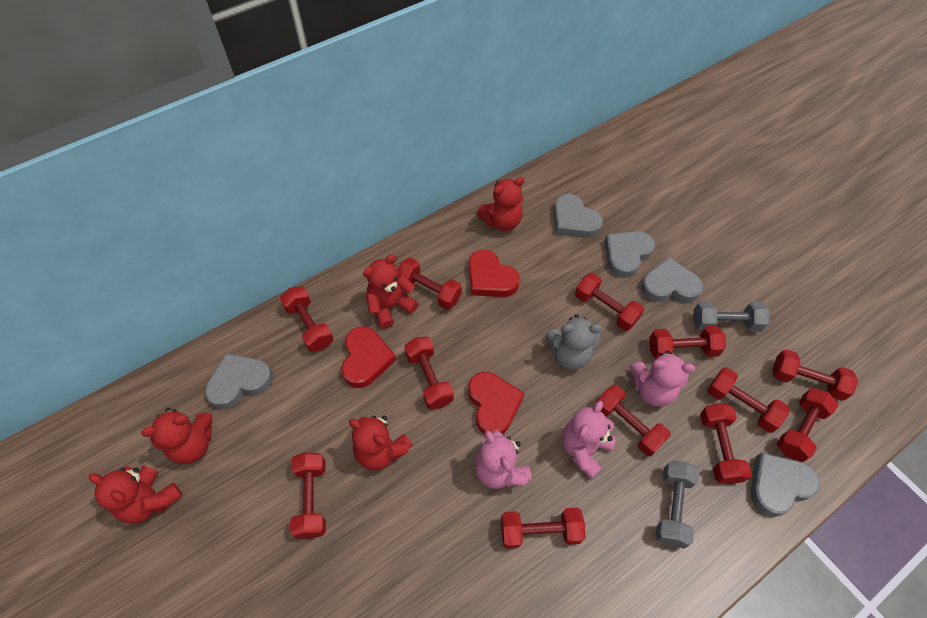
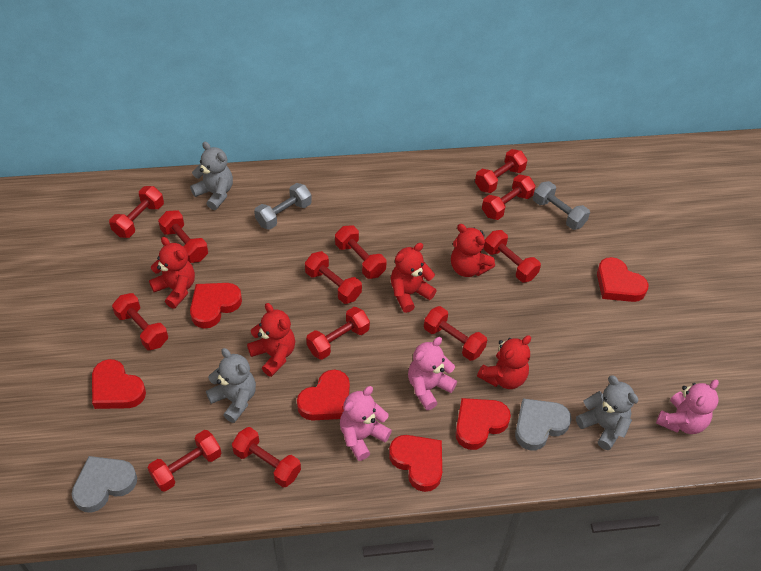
grey heart: 5 -> 2
grey teddy bear: 1 -> 3
red heart: 3 -> 6

